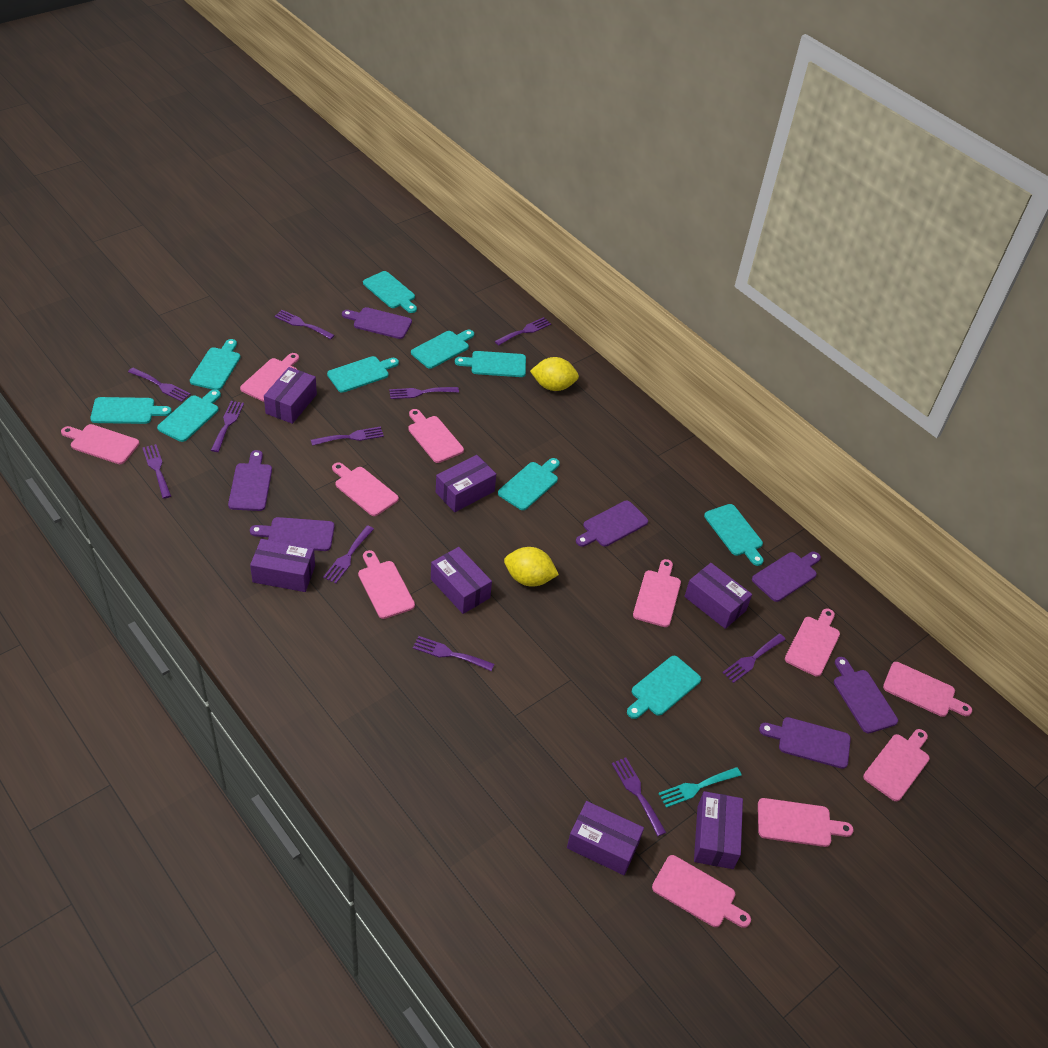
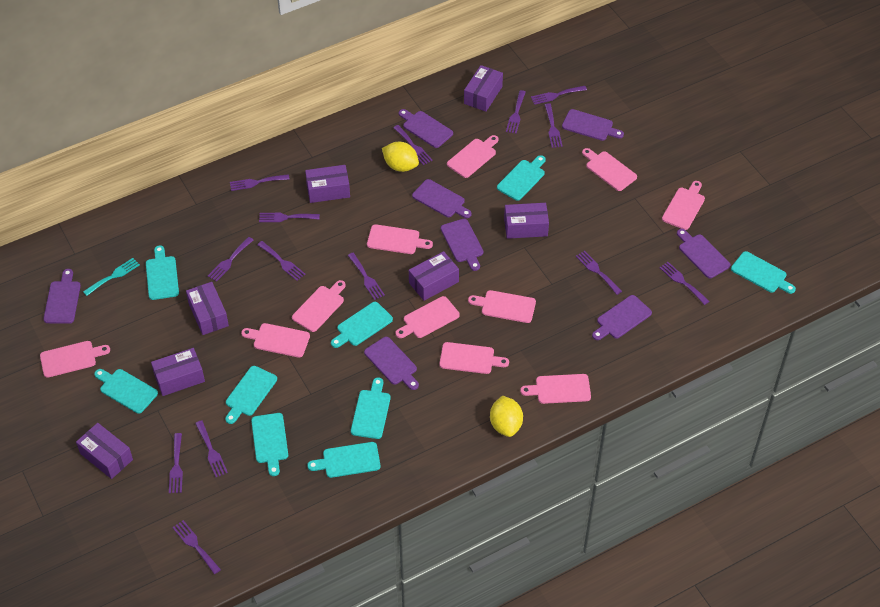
purple cutting board: 7 -> 8
purple fork: 11 -> 14
turquoise cutting board: 10 -> 9

